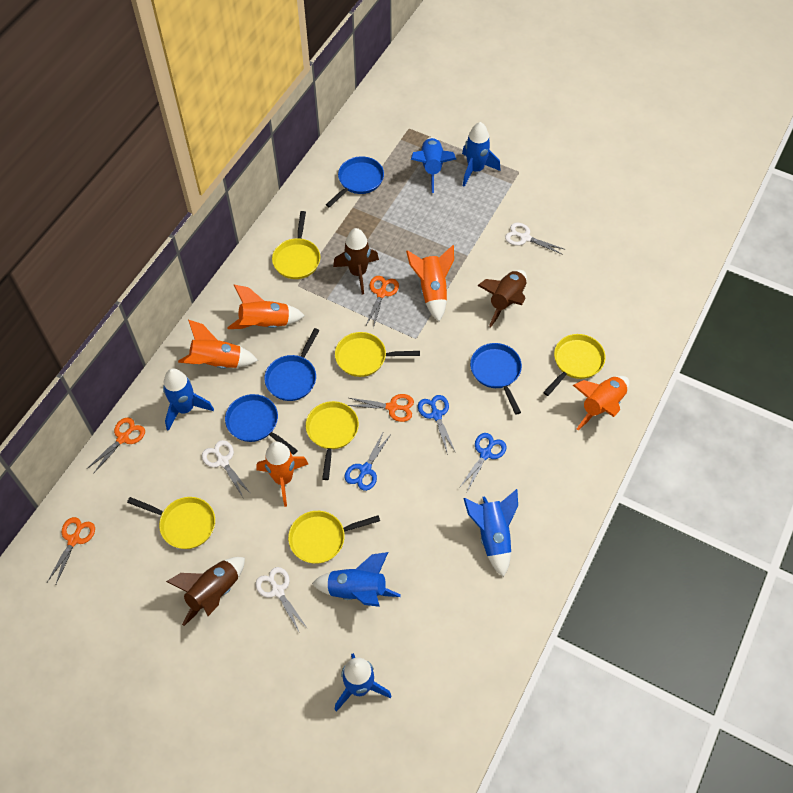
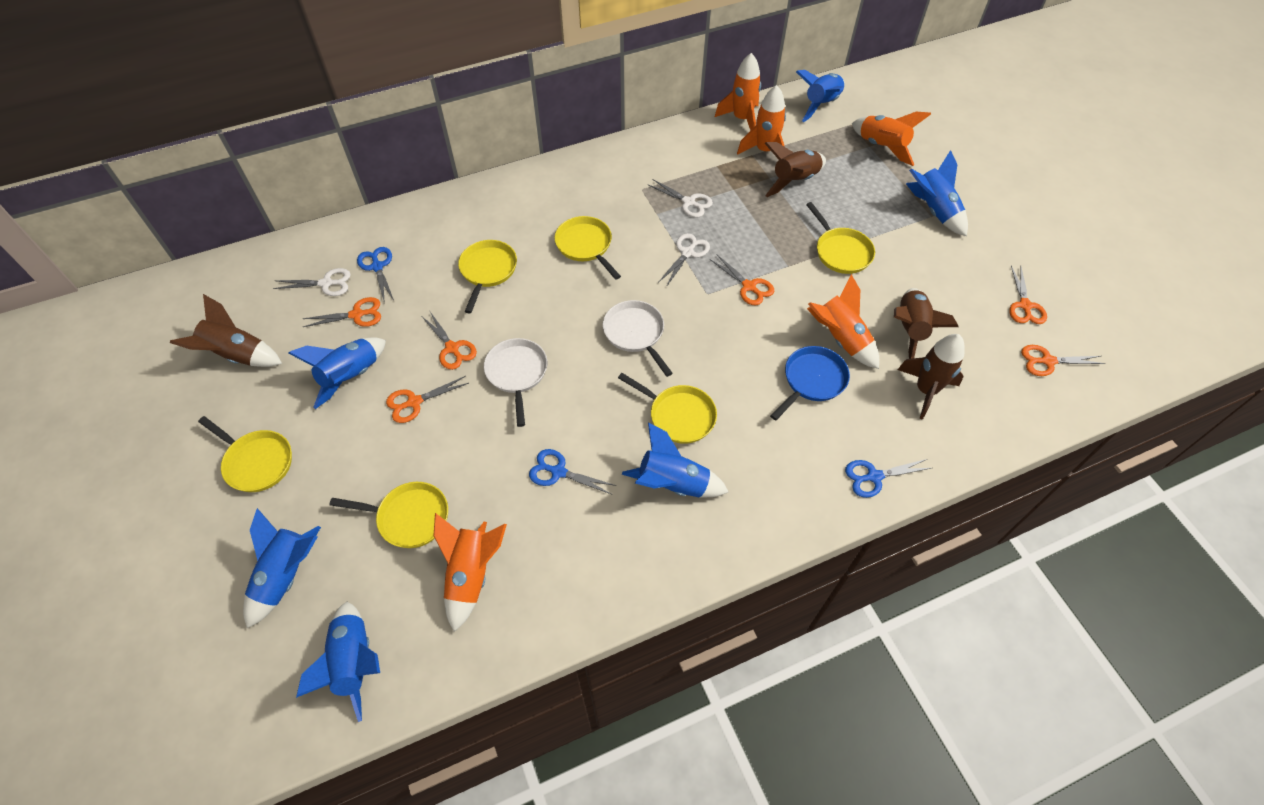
blue pan: 4 -> 1
brown rocket: 3 -> 4
orange scissors: 4 -> 6
white pan: 0 -> 2

